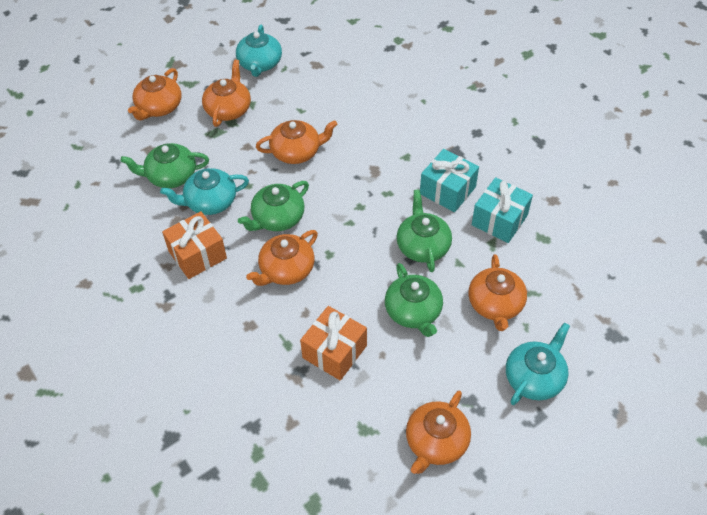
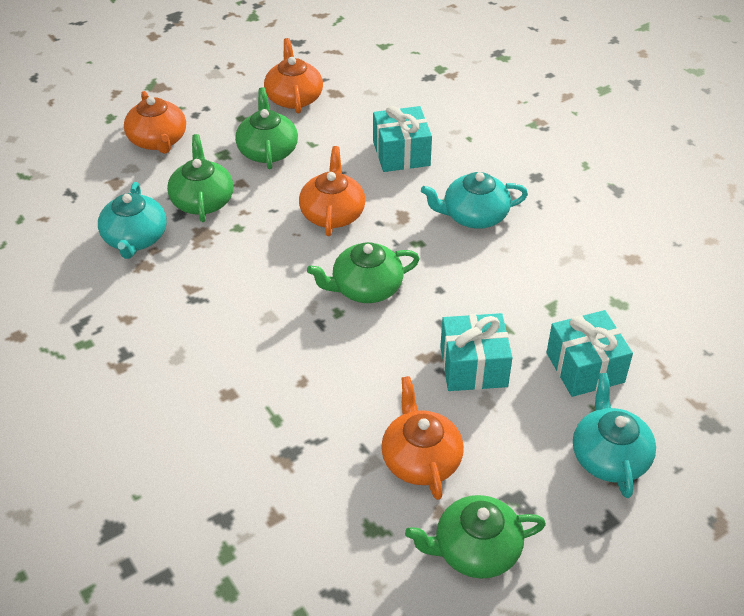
orange gift: 2 -> 0
orange teapot: 6 -> 4
turquoise gift: 2 -> 3

